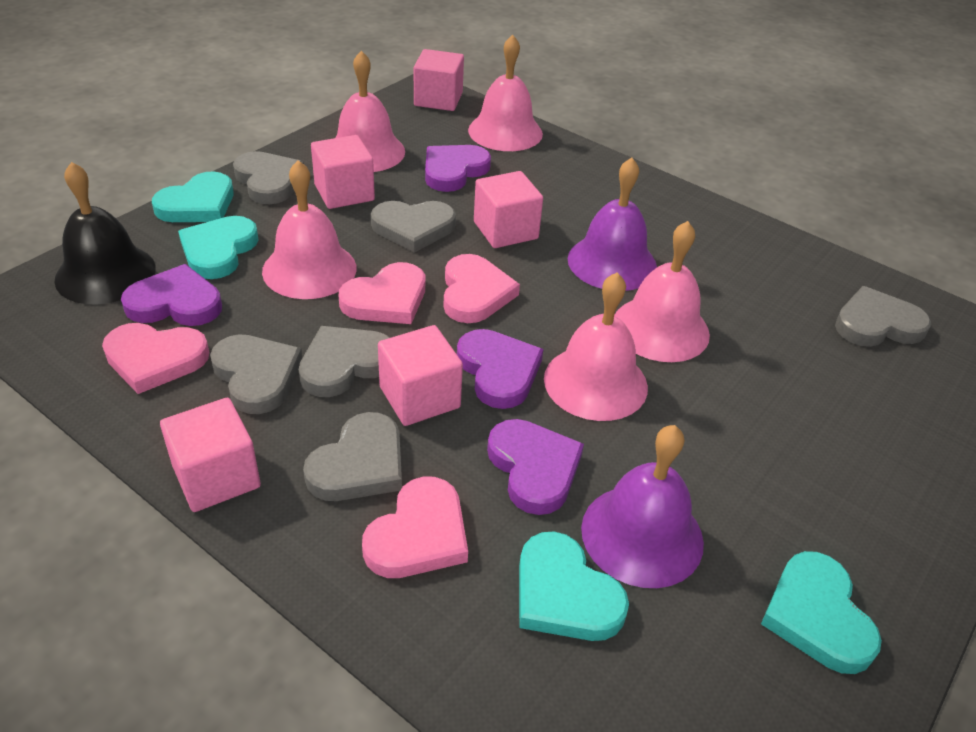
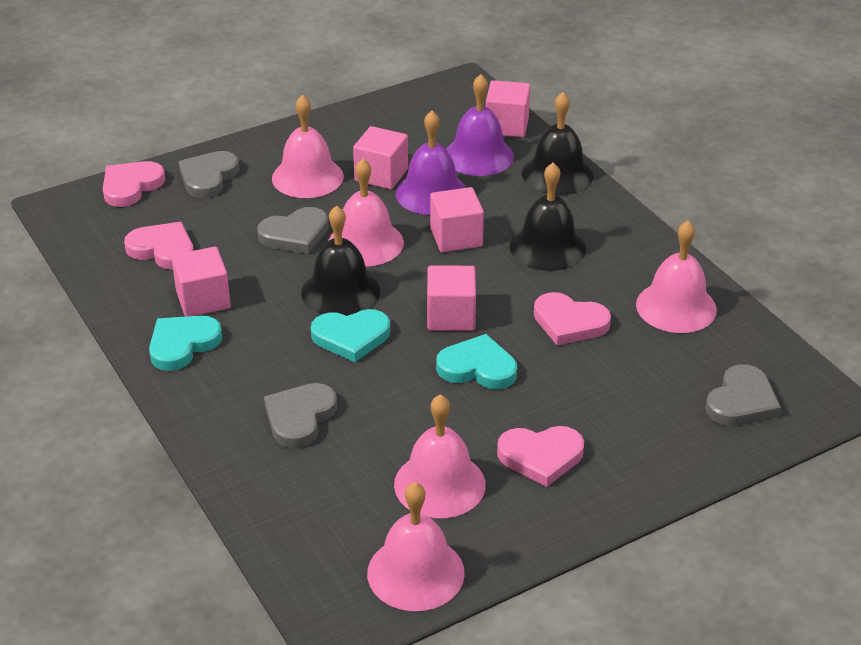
black bell: 1 -> 3
grey heart: 6 -> 4
purple heart: 4 -> 0
turquoise heart: 4 -> 3

